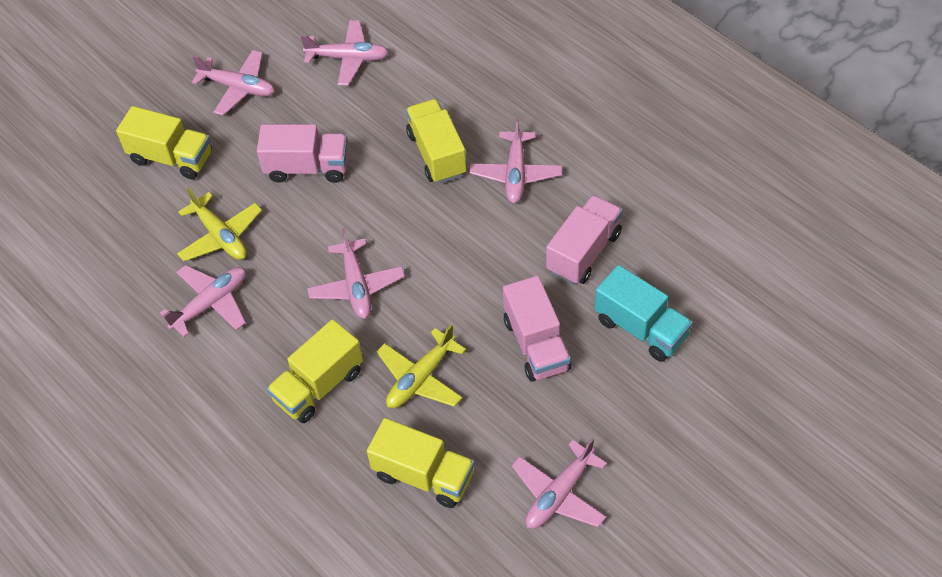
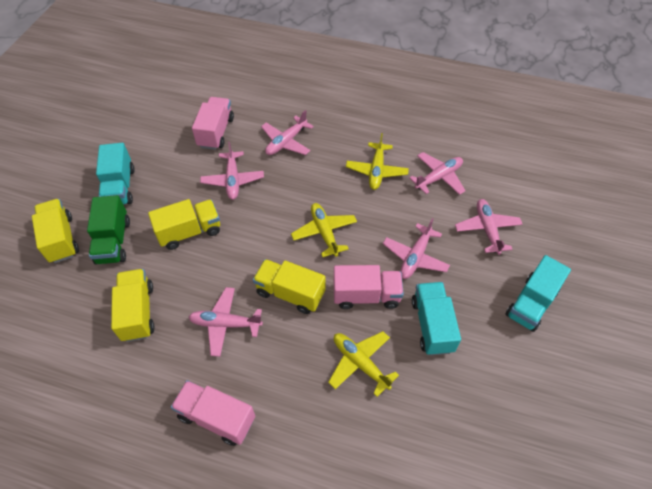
green truck: 0 -> 1
turquoise truck: 1 -> 3
yellow plane: 2 -> 3

